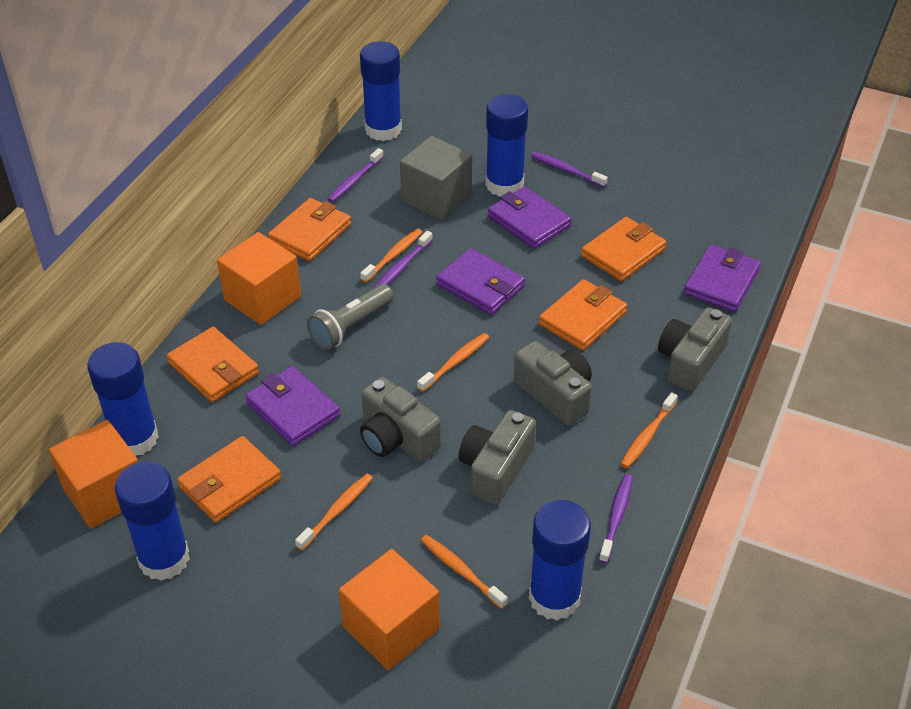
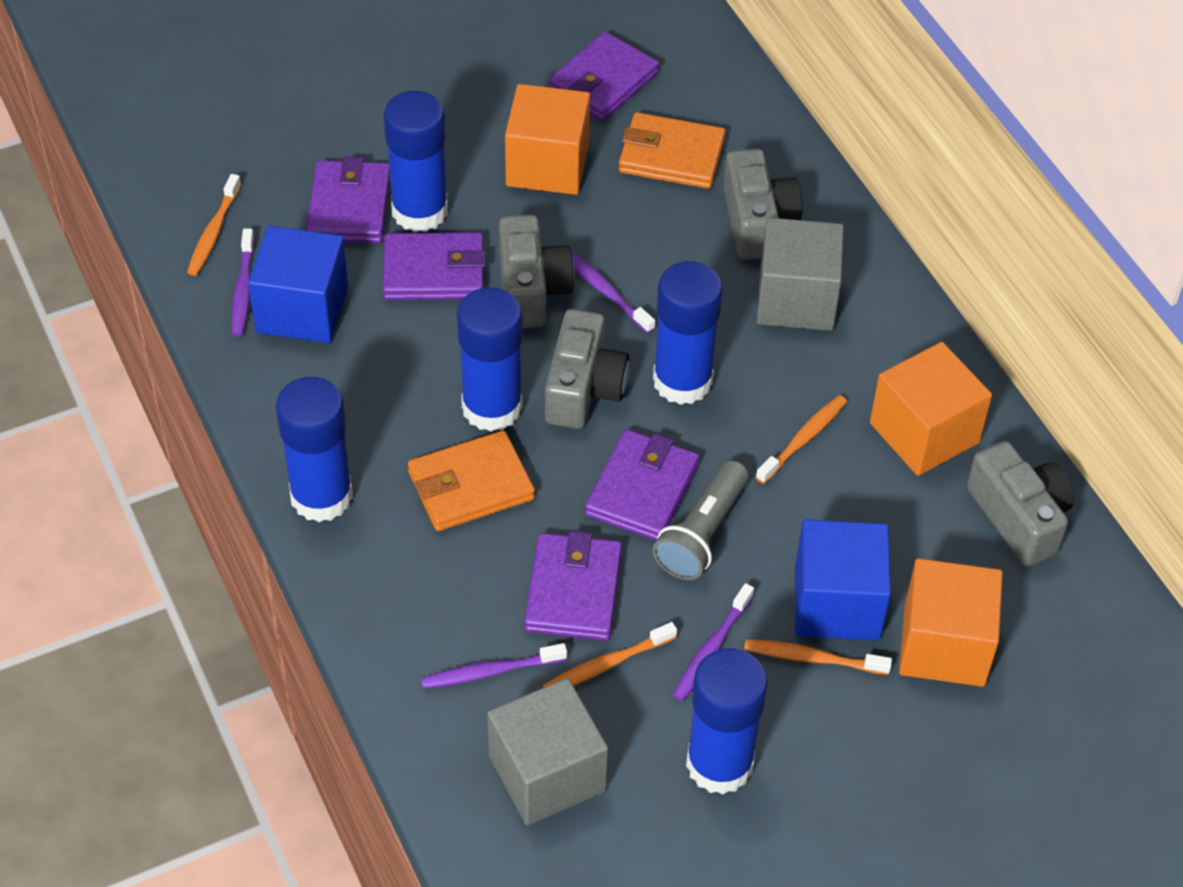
blue cube: 0 -> 2
grey cube: 1 -> 2
orange toothbrush: 5 -> 4
orange wallet: 5 -> 2
purple wallet: 4 -> 5

